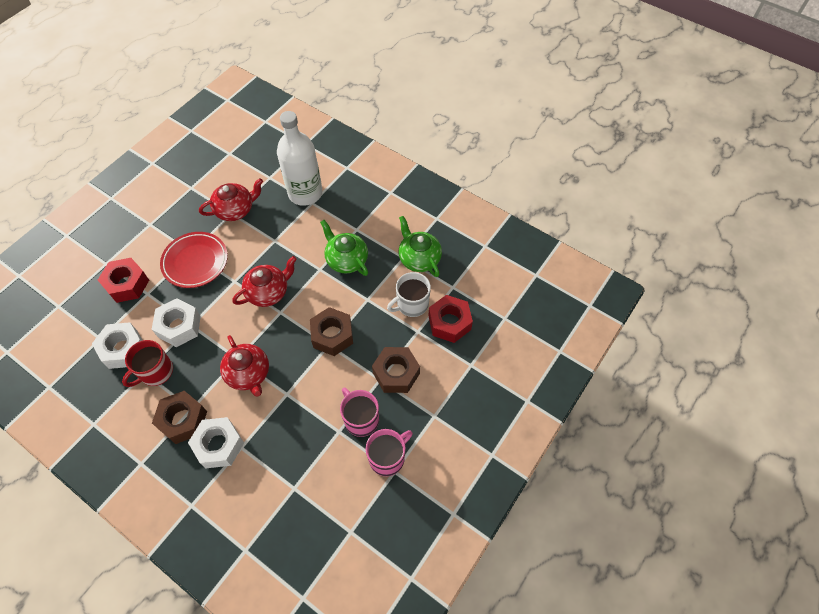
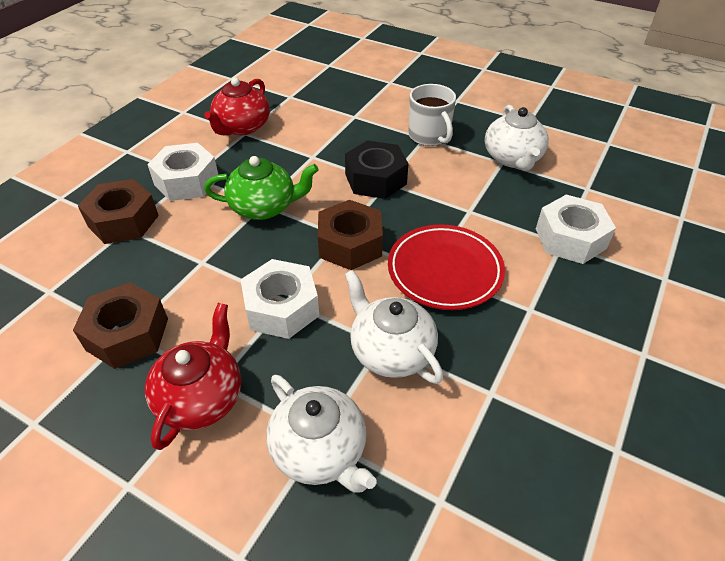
black nut: 0 -> 1
green teapot: 2 -> 1
pink mug: 2 -> 0
red mug: 1 -> 0
red nut: 2 -> 0
red teapot: 3 -> 2
white bottle: 1 -> 0
white teapot: 0 -> 3

